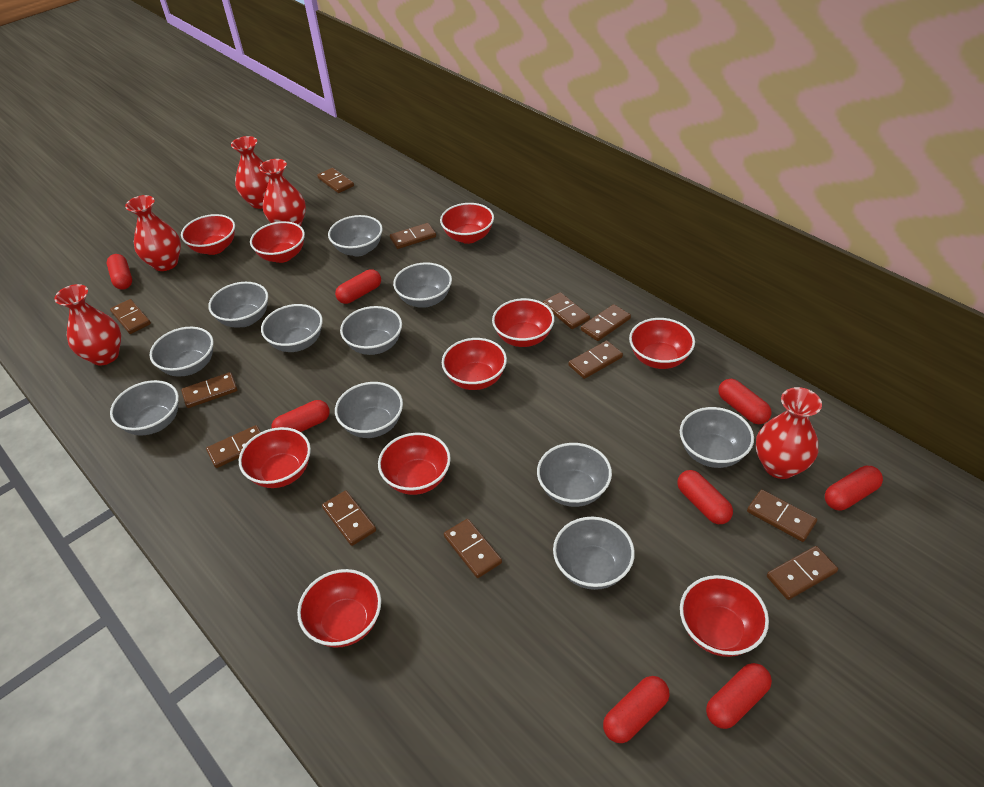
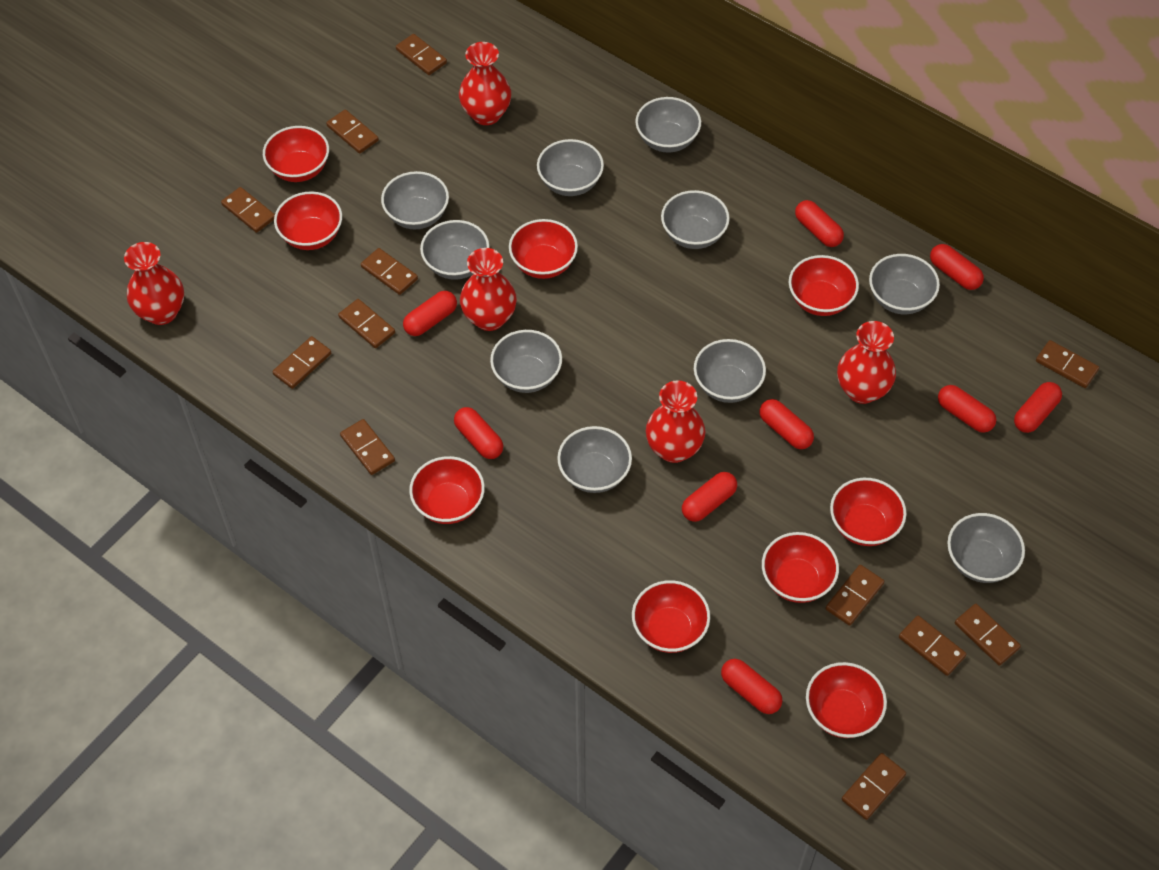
grey bowl: 11 -> 10
red bowl: 10 -> 9
red capsule: 8 -> 9

